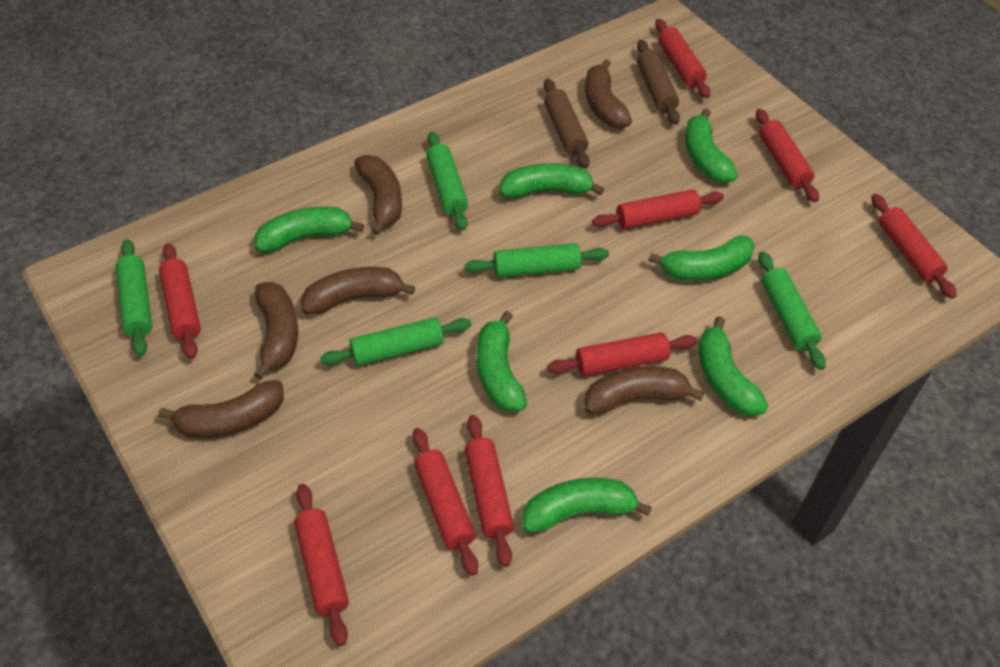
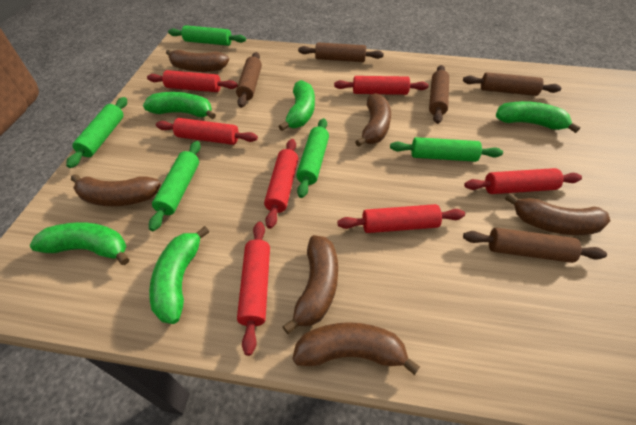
brown rolling pin: 2 -> 5
green banana: 7 -> 5
red rolling pin: 9 -> 7

